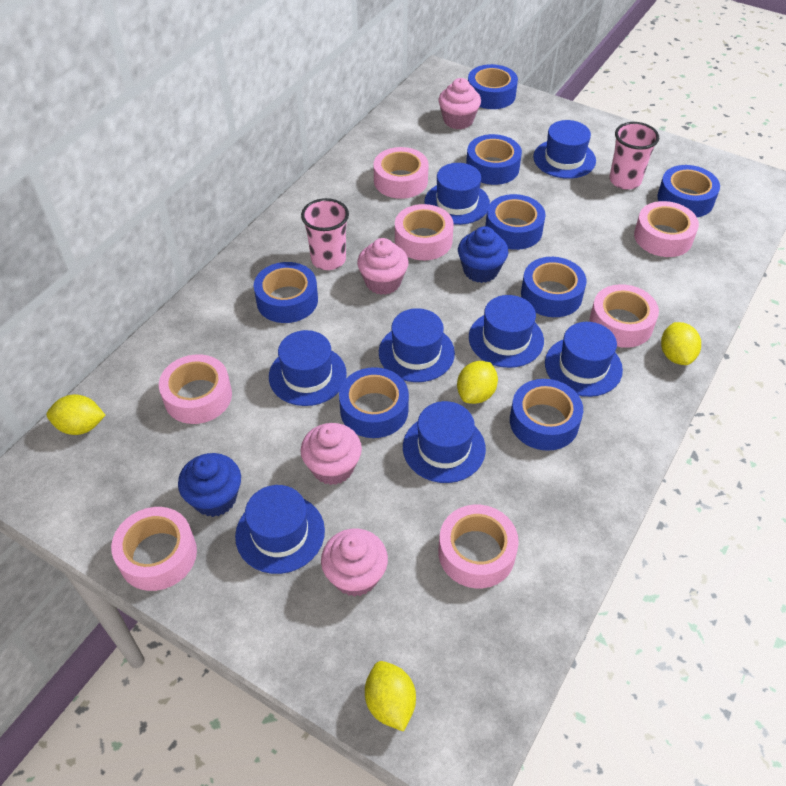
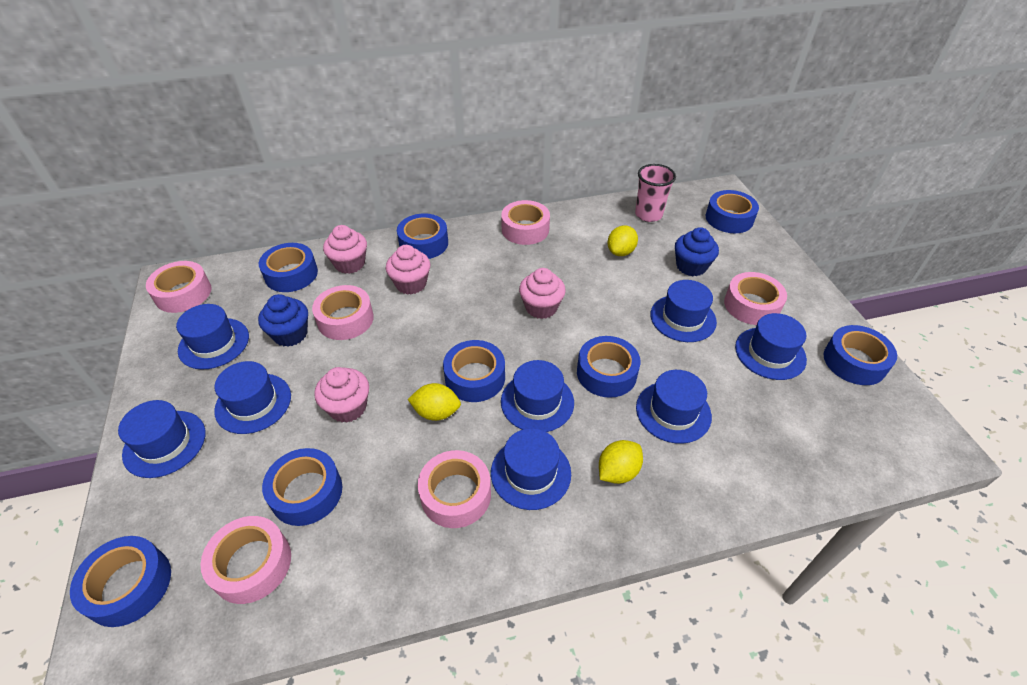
pink cup: 2 -> 1
pink tape: 7 -> 6
yellow lemon: 4 -> 3

